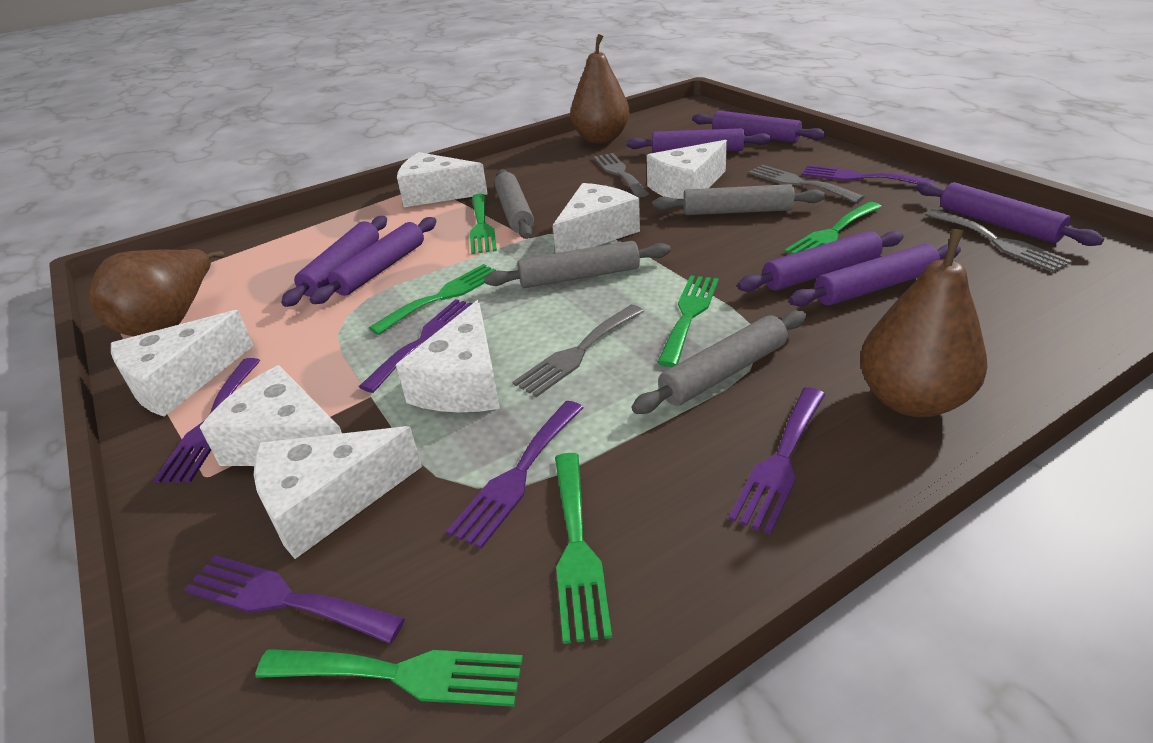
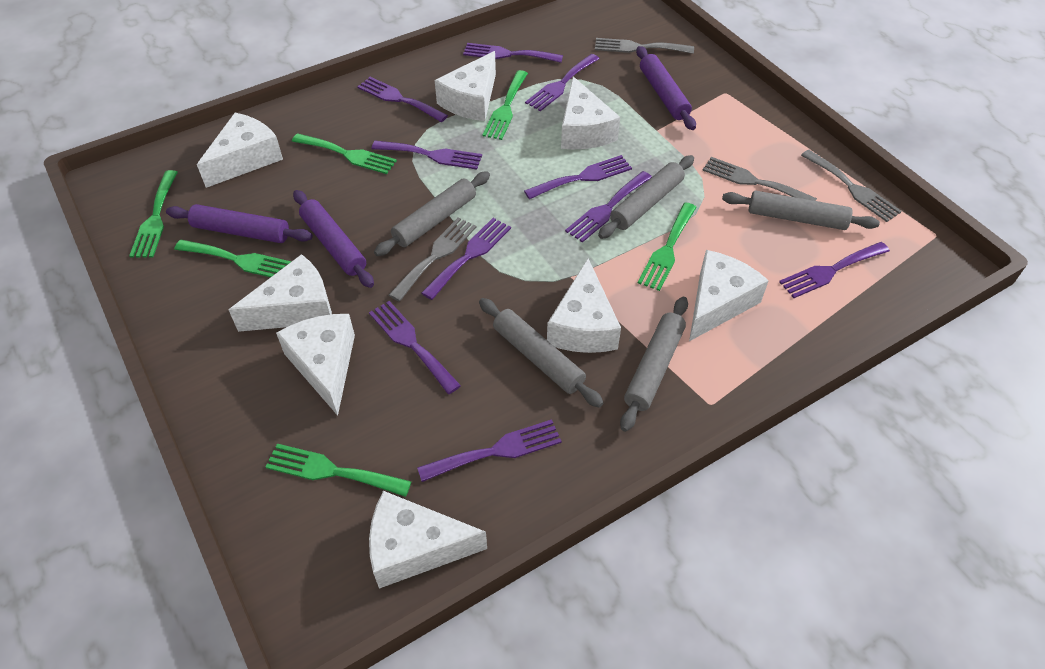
brown pear: 3 -> 0
grey rolling pin: 4 -> 5
purple fork: 6 -> 10
purple rolling pin: 7 -> 3
white cheese: 7 -> 8

